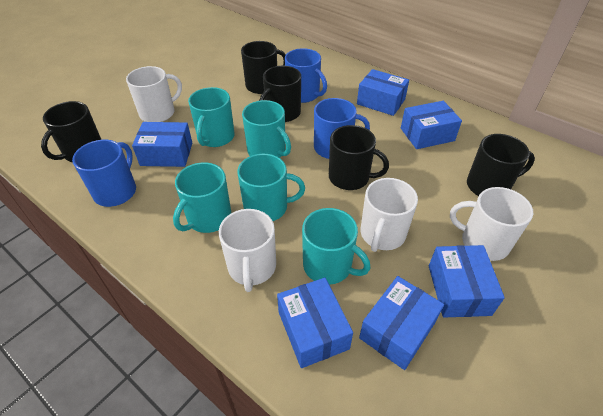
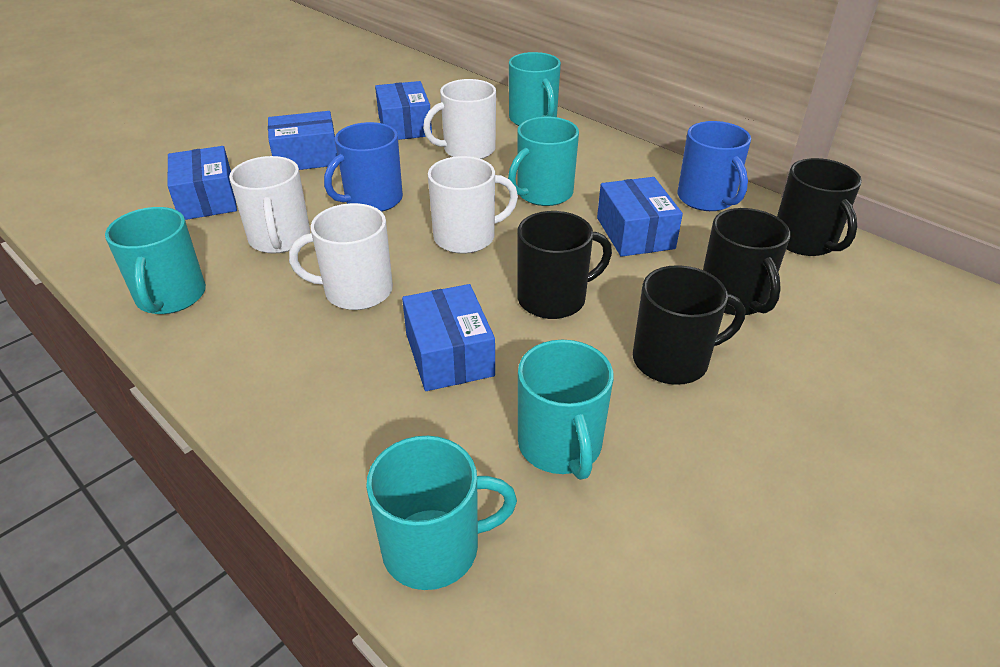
black mug: 5 -> 4
blue box: 6 -> 5
blue mug: 3 -> 2

